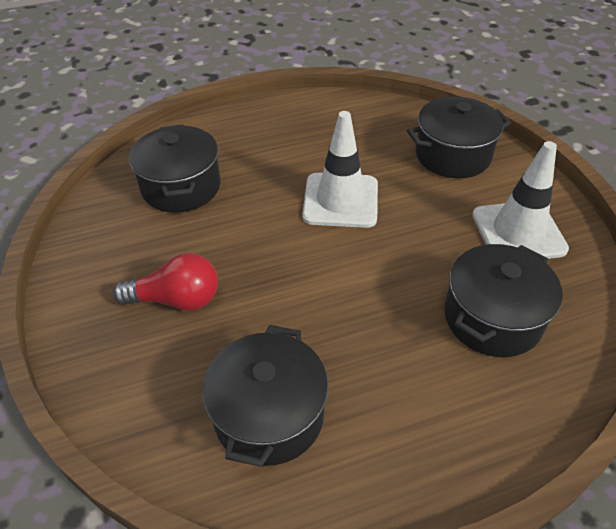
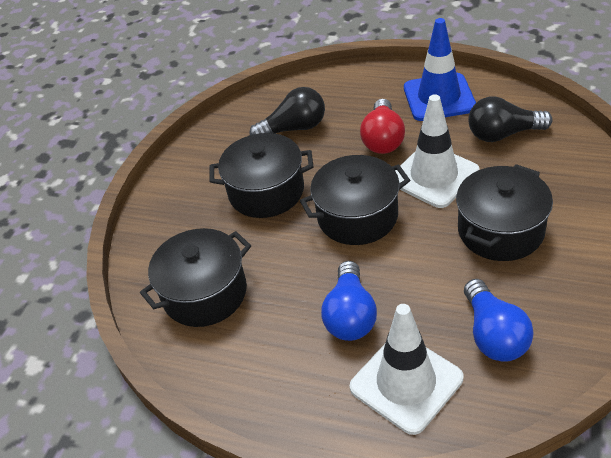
black light bulb: 0 -> 2
blue light bulb: 0 -> 2
blue traffic cone: 0 -> 1

